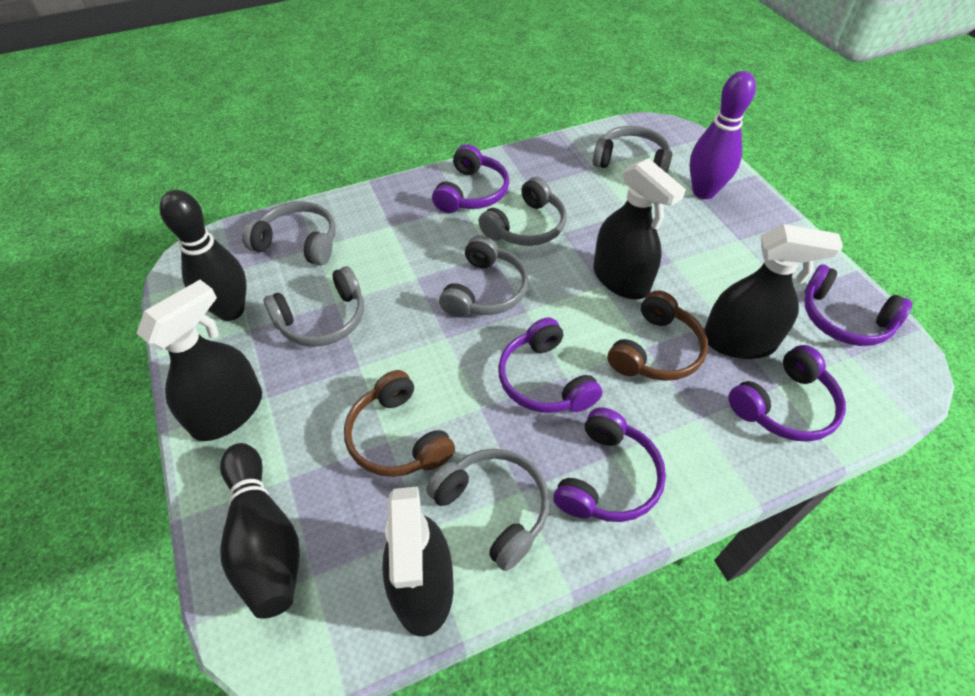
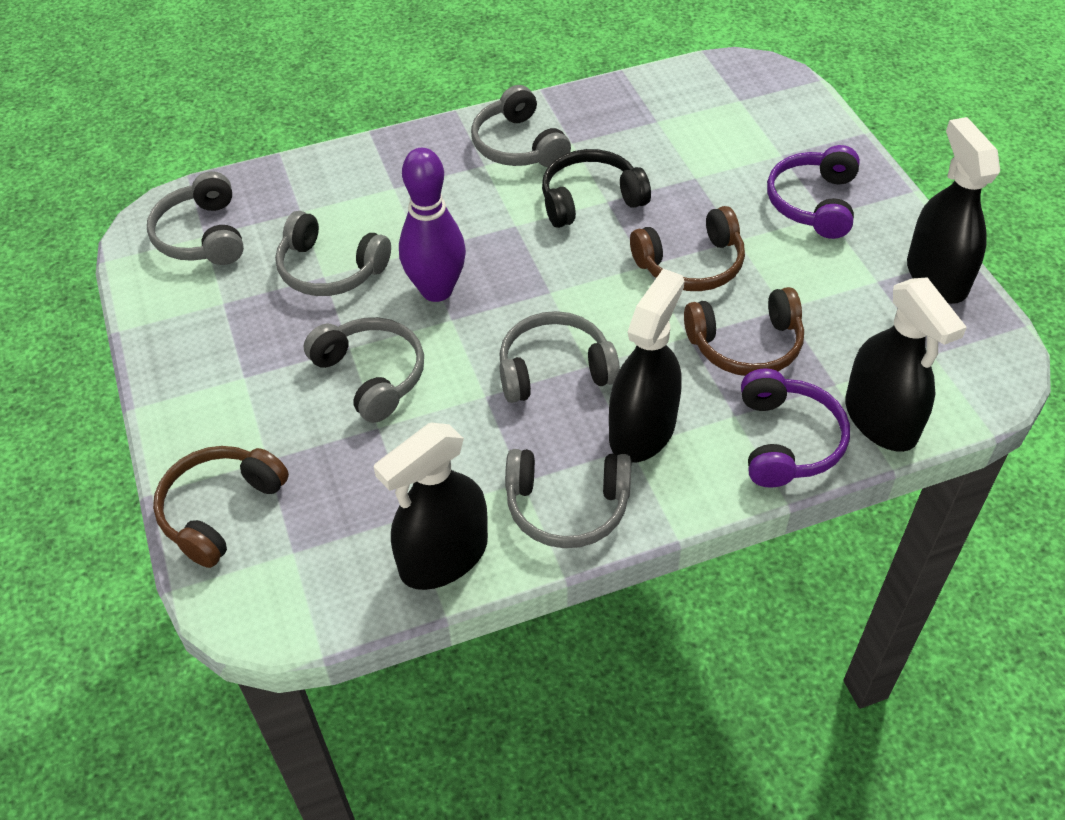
black bowling pin: 2 -> 0
black headphones: 0 -> 1
brown headphones: 2 -> 3
purple headphones: 5 -> 2

